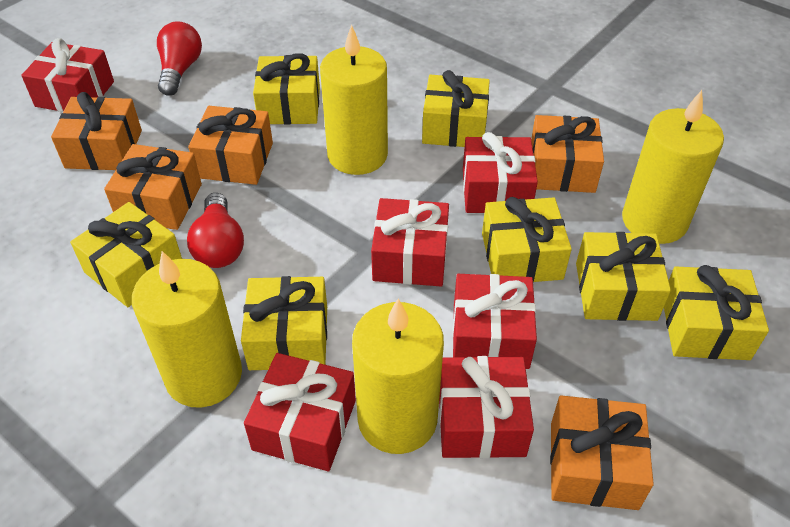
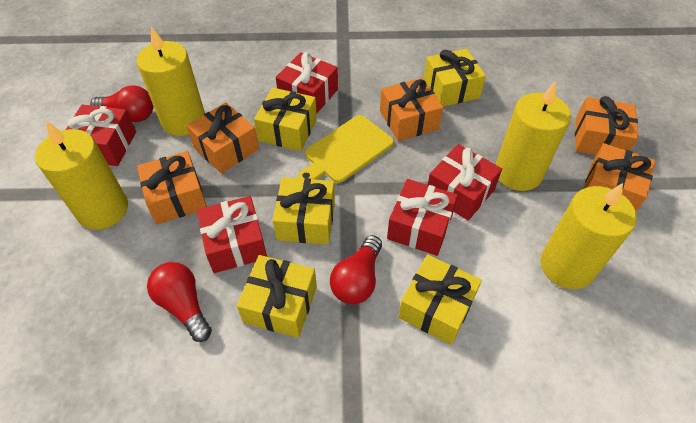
red gift: 6 -> 5
red light bulb: 2 -> 3
yellow cutting board: 0 -> 1
yellow gift: 7 -> 5

